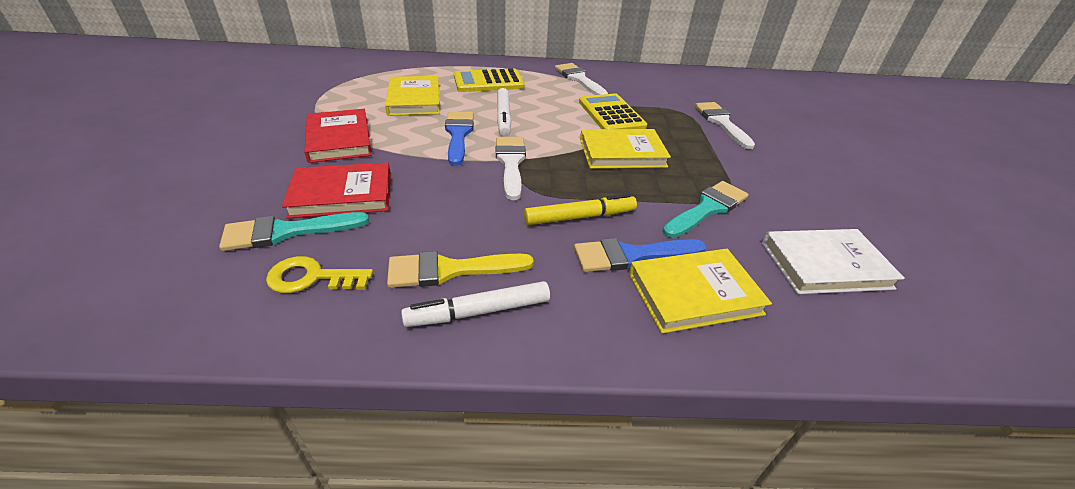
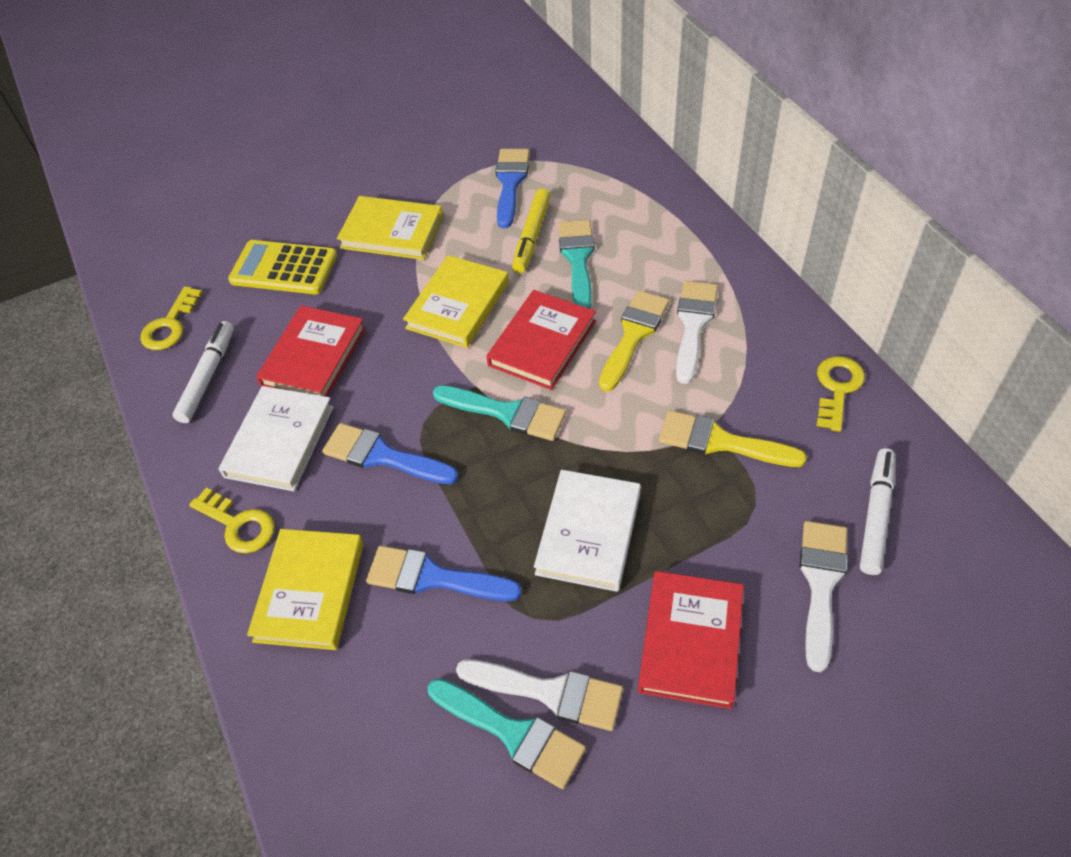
blue brush: 2 -> 3
red book: 2 -> 3
turquoise brush: 2 -> 3
white book: 1 -> 2
yellow brush: 1 -> 2
yellow calculator: 2 -> 1
yellow key: 1 -> 3

